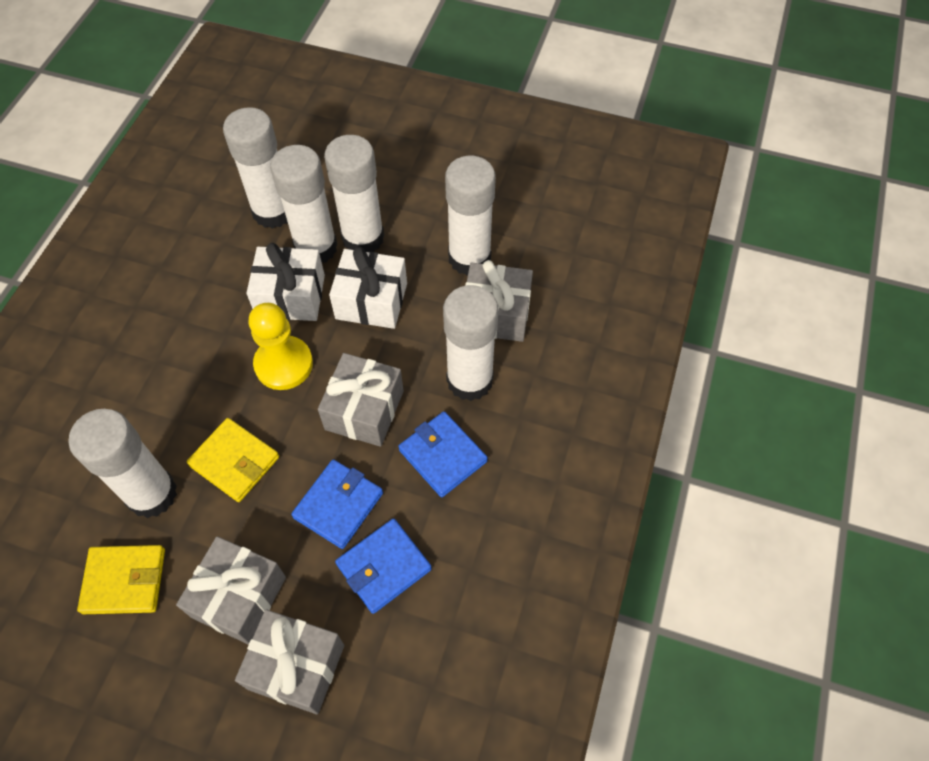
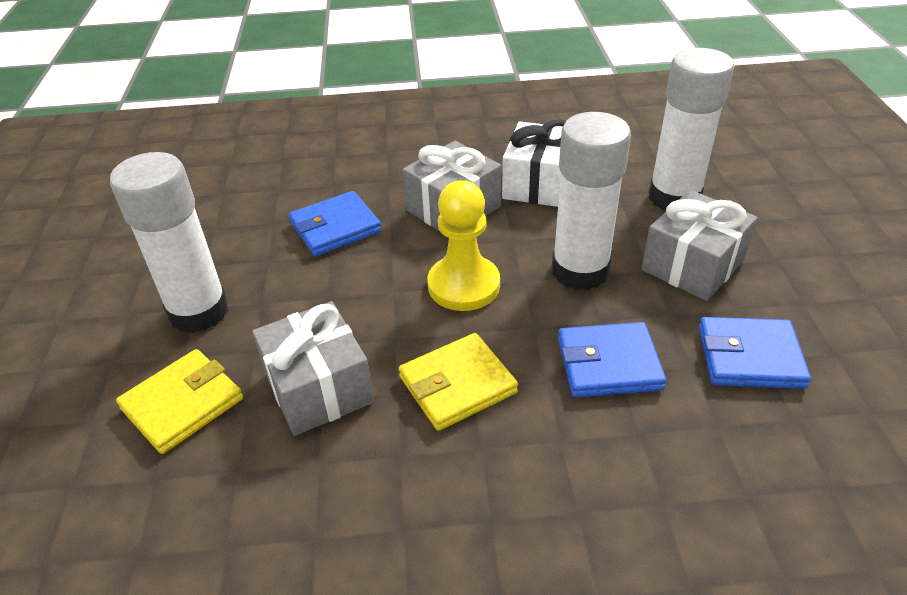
grey gift: 4 -> 3
white gift: 2 -> 1
white glue stick: 6 -> 3

